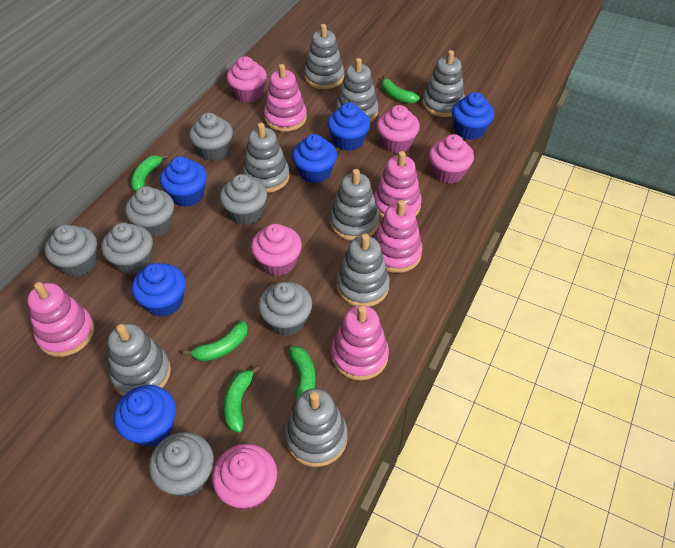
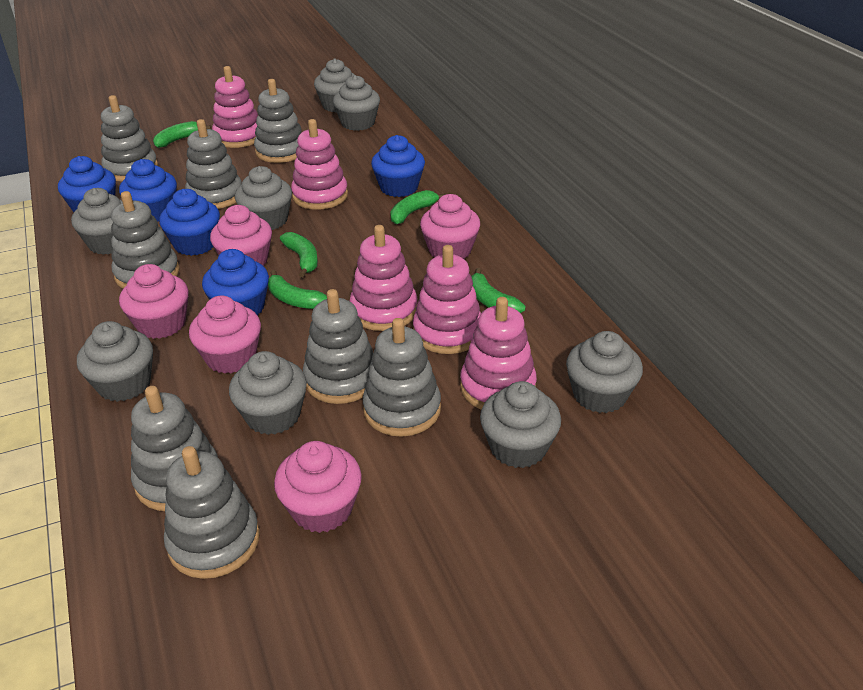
blue cupcake: 6 -> 5
grey cupcake: 7 -> 8

